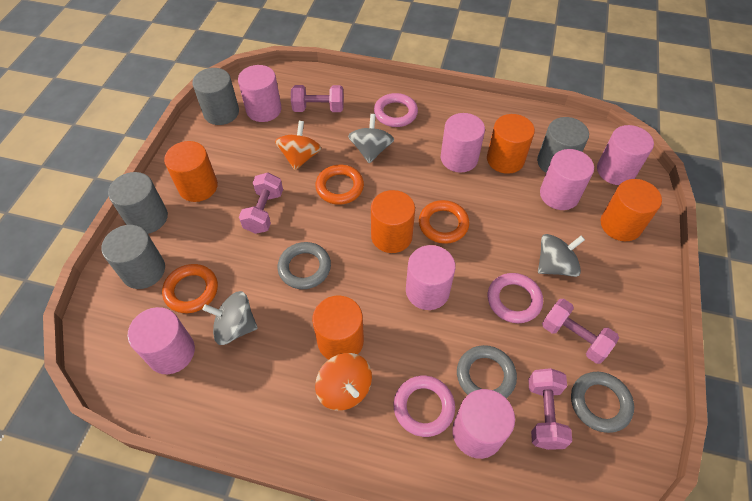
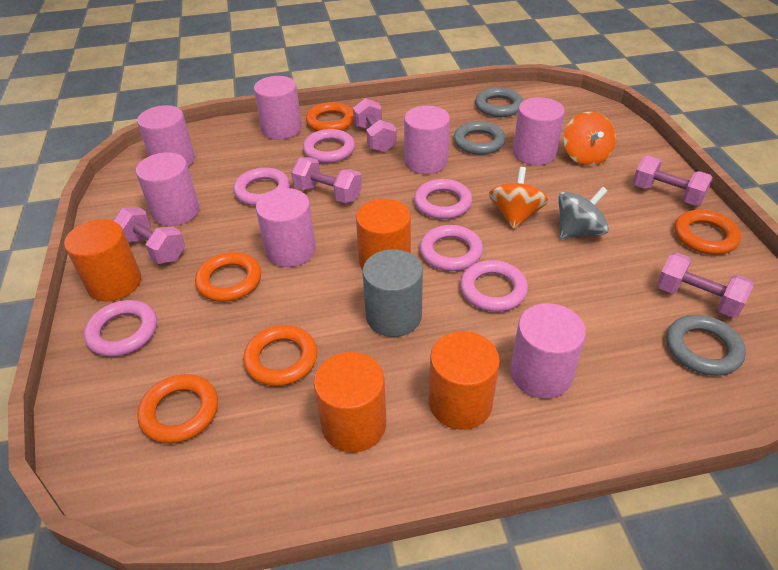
grey cylinder: 4 -> 1
grey spinning top: 3 -> 1
orange cylinder: 5 -> 4
orange ring: 3 -> 5
pink dumbbell: 4 -> 5
pink ring: 3 -> 6

